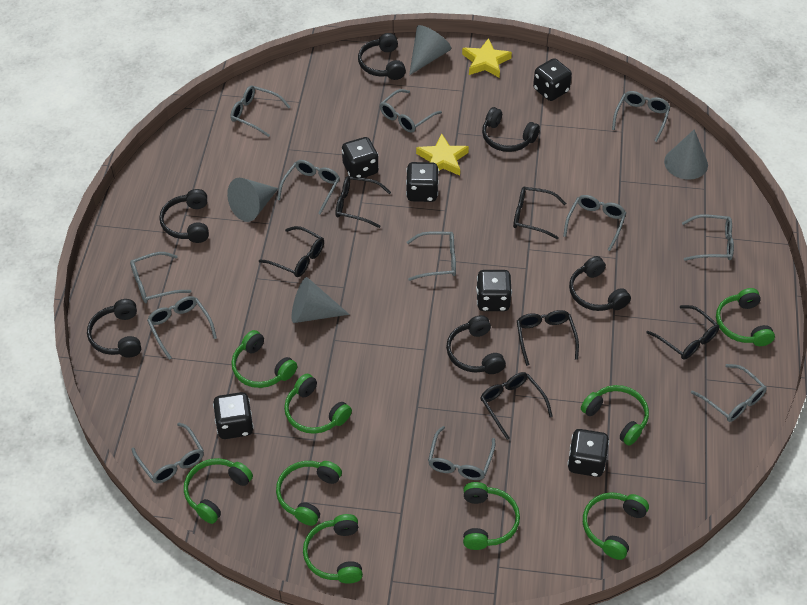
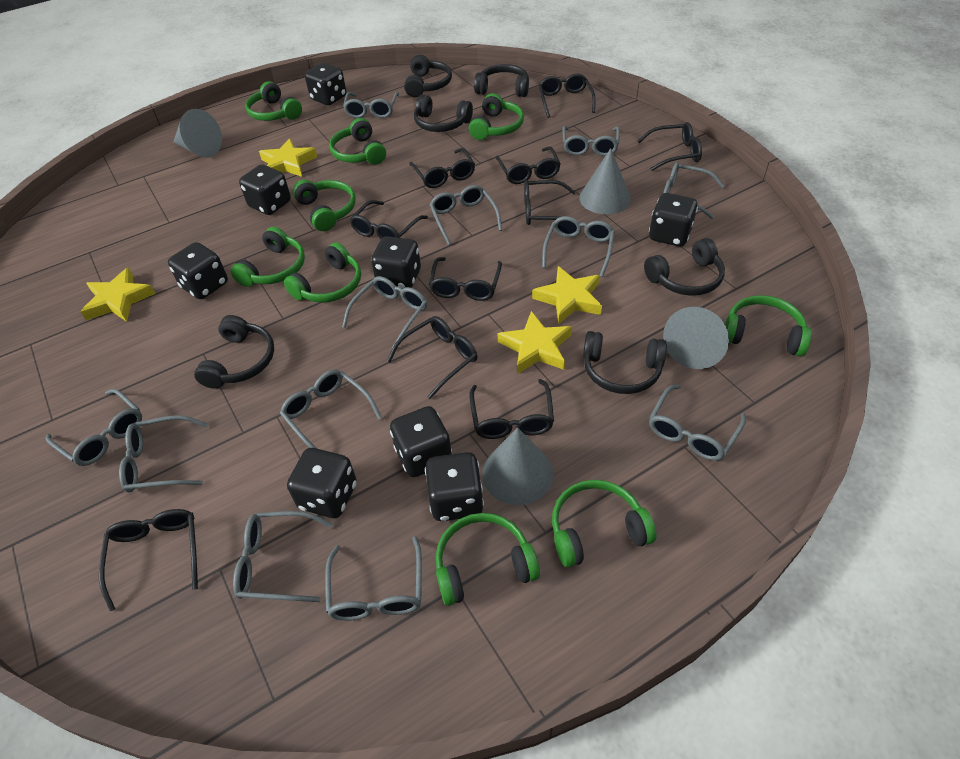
black dice: 6 -> 8
black glasses: 6 -> 10
yellow star: 2 -> 4

